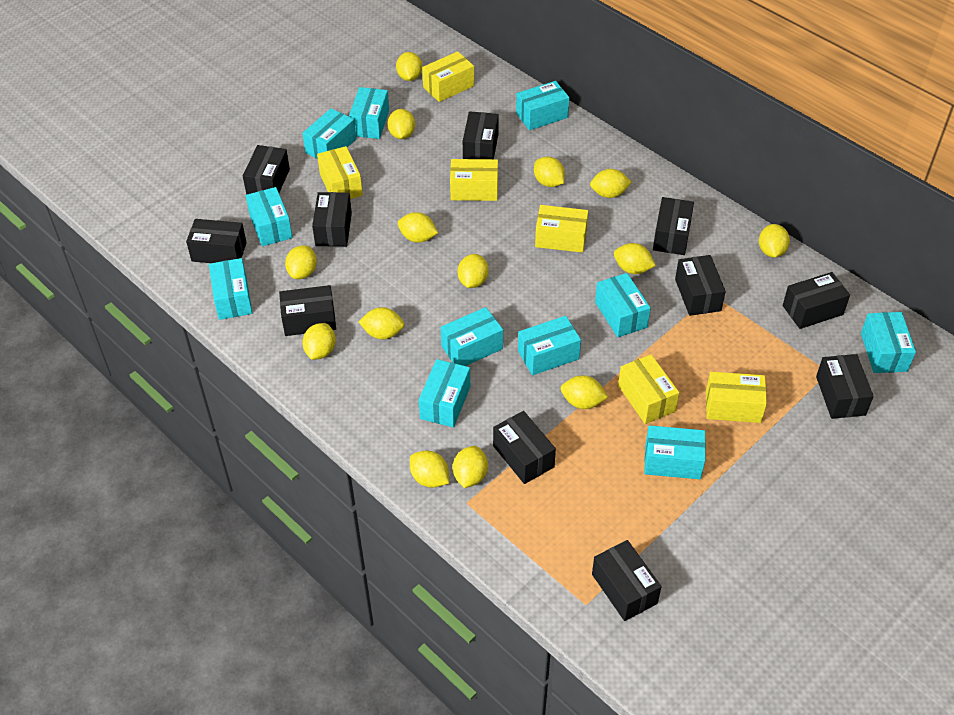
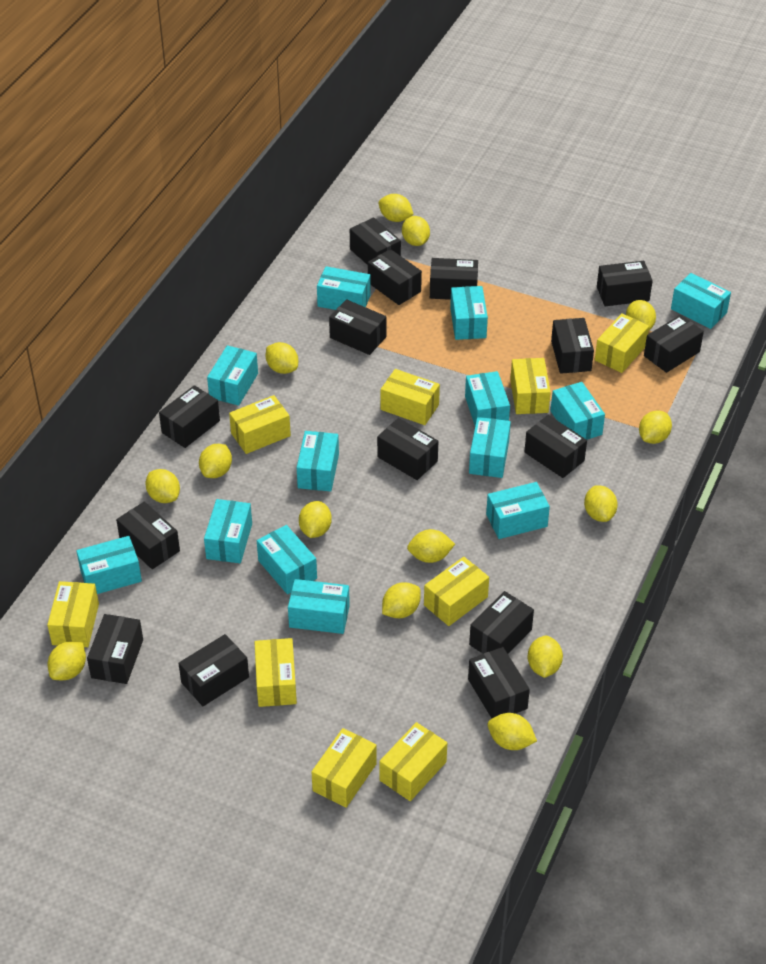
black box: 11 -> 15
turquoise box: 11 -> 13
yellow box: 6 -> 9

